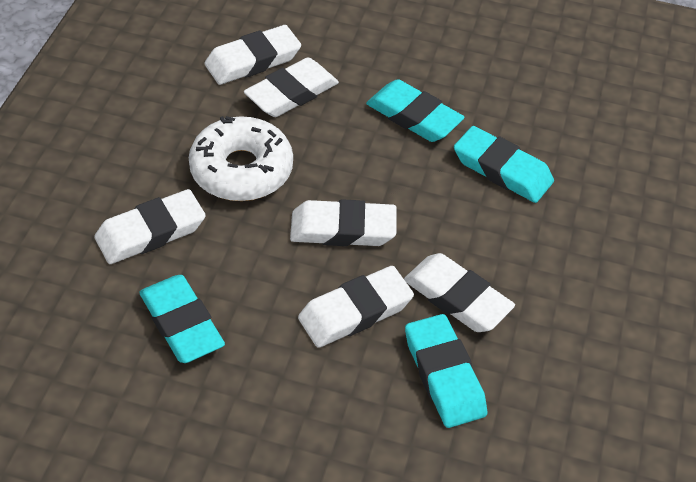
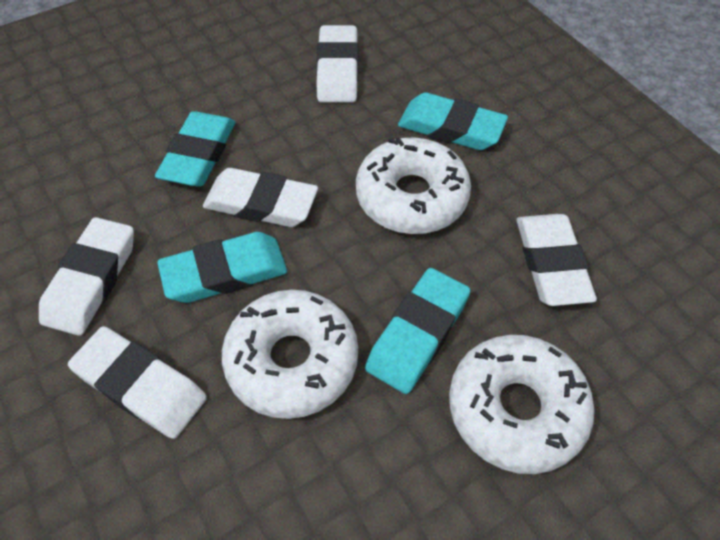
white donut: 1 -> 3
white eraser: 6 -> 5

